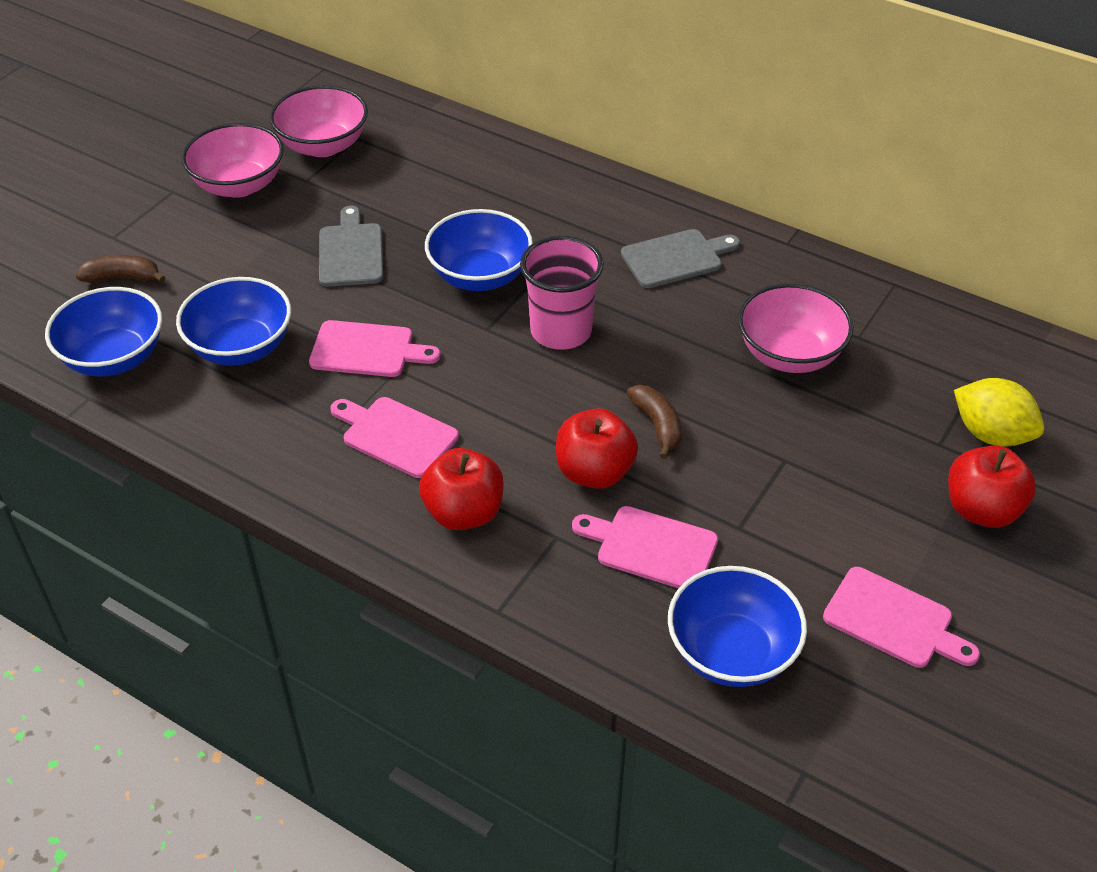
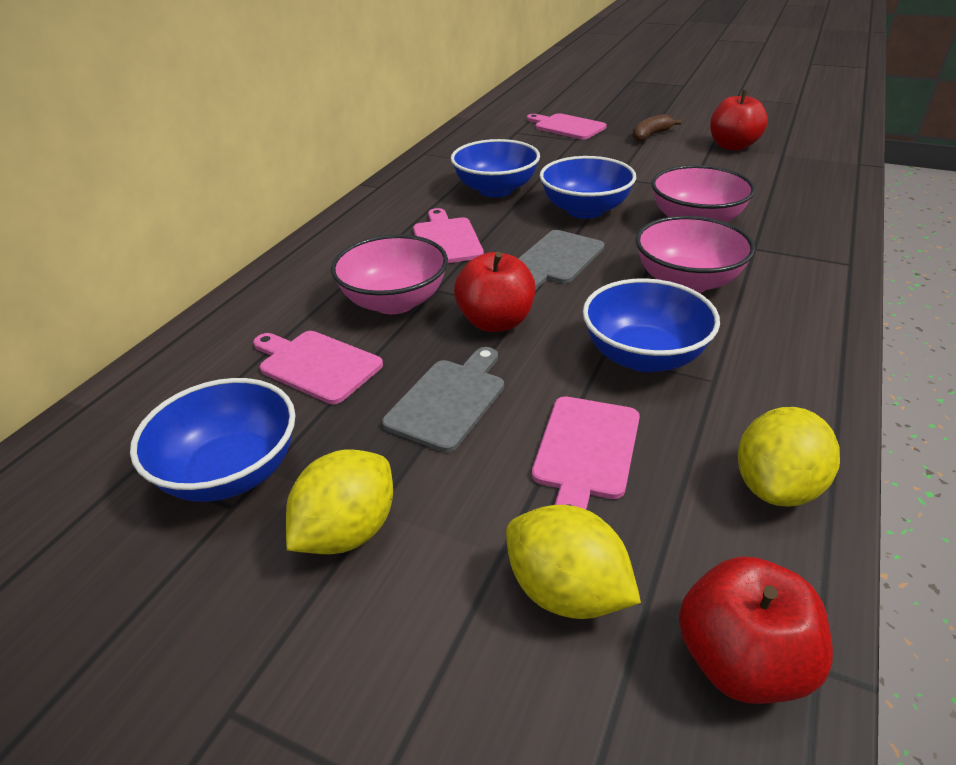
brown banana: 2 -> 1
pink cup: 1 -> 0
yellow lemon: 1 -> 3

